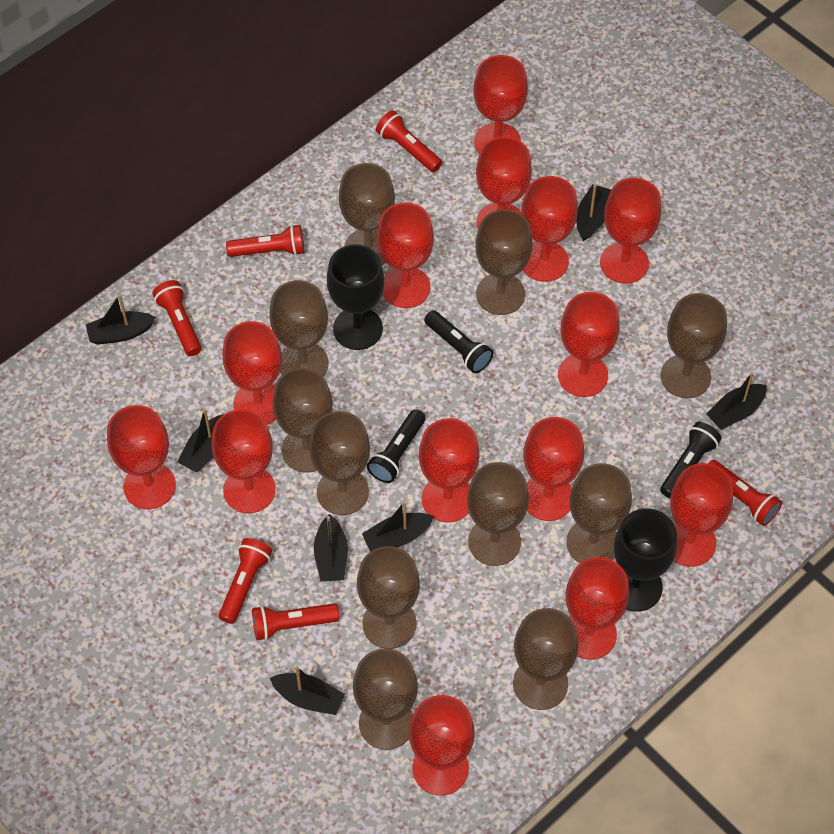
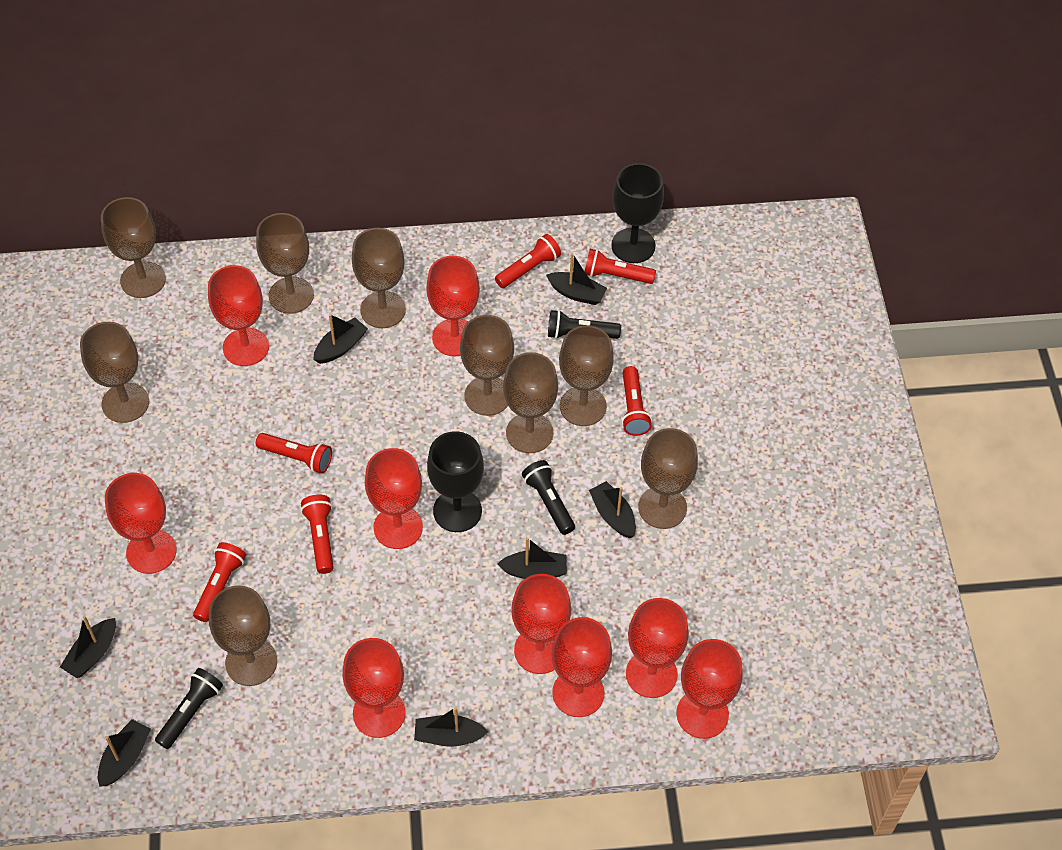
brown goblet: 11 -> 9
red goblet: 14 -> 9

